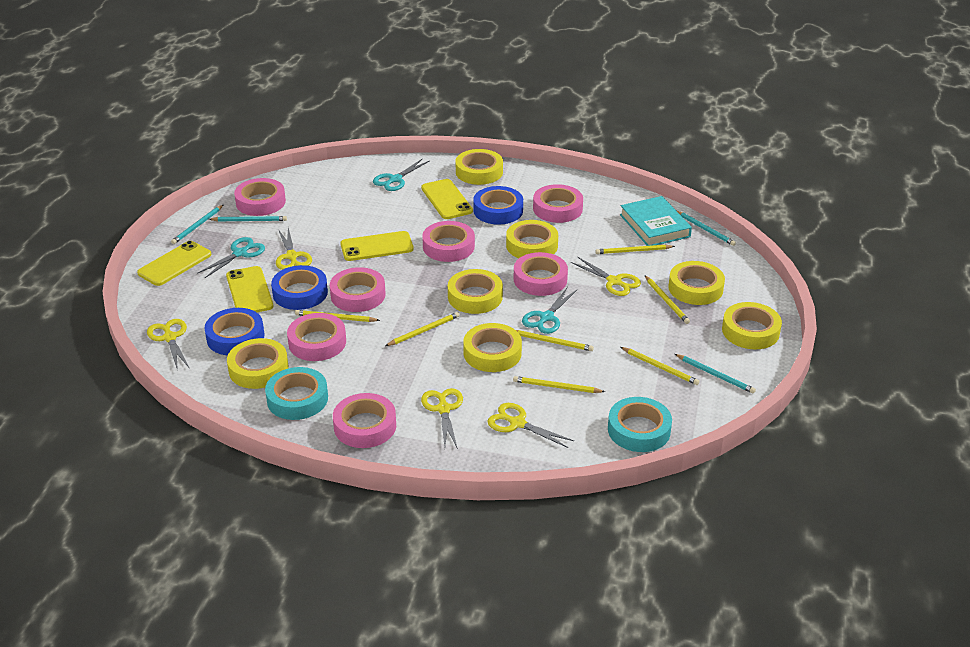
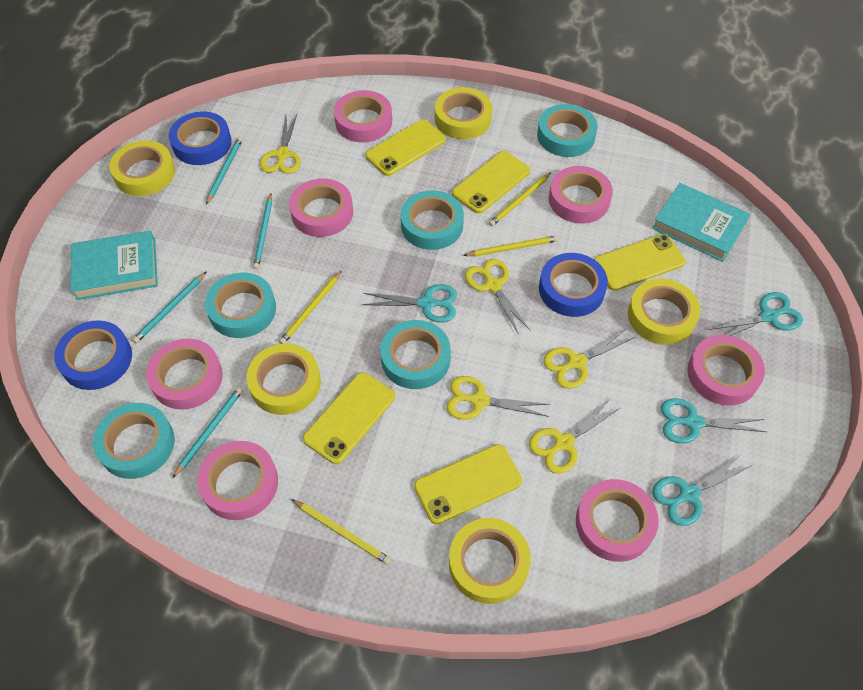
turquoise book: 1 -> 2
turquoise scissors: 3 -> 4
turquoise tape: 2 -> 5
yellow pencil: 7 -> 4
yellow phone: 4 -> 5
yellow tape: 7 -> 5

